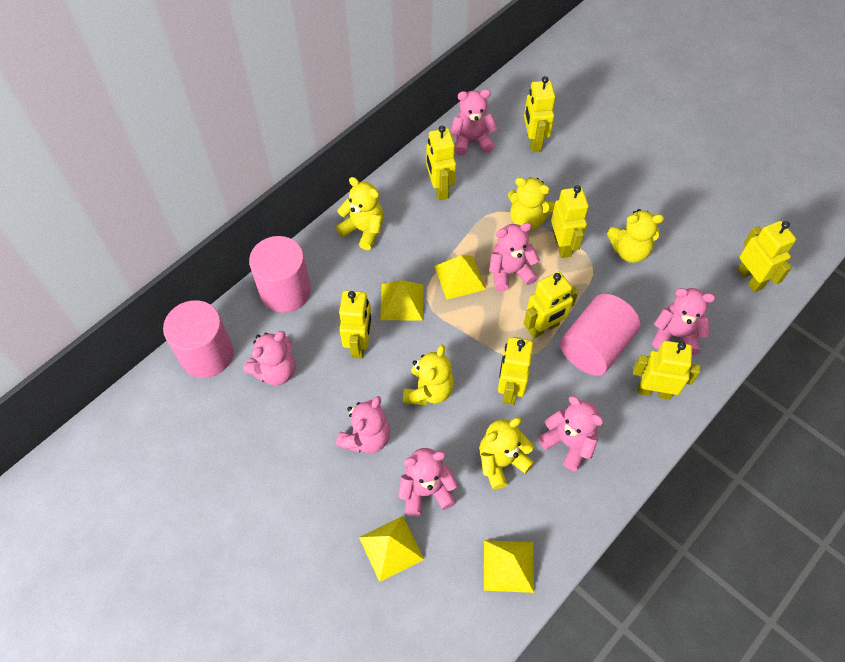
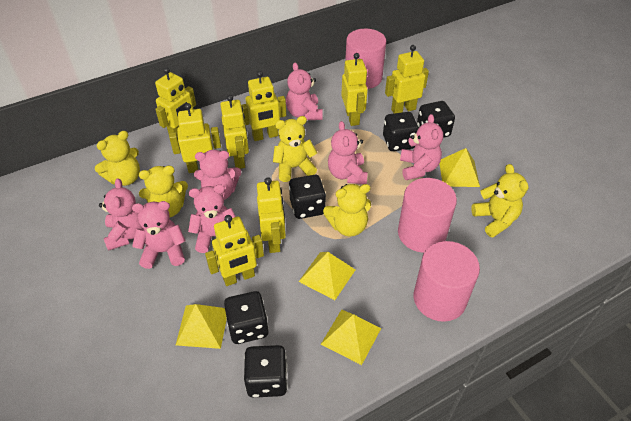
black dice: 0 -> 5

